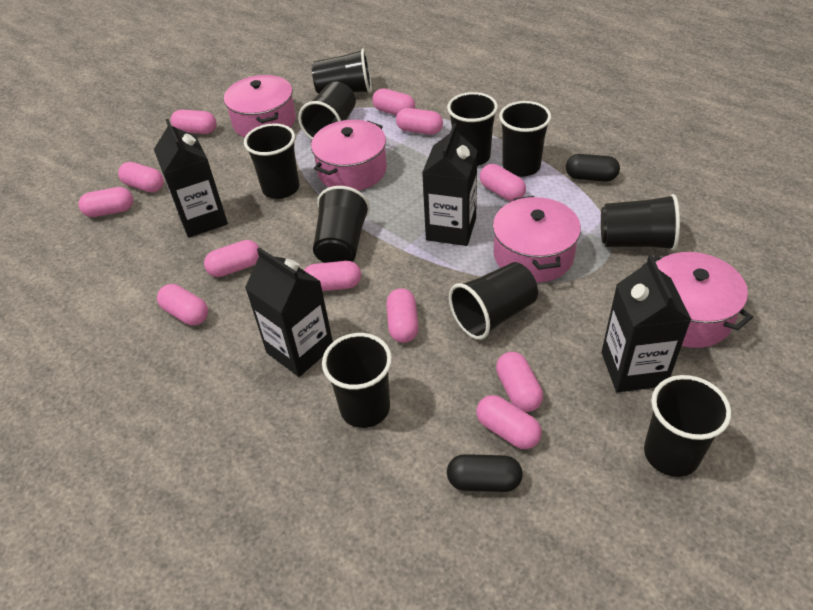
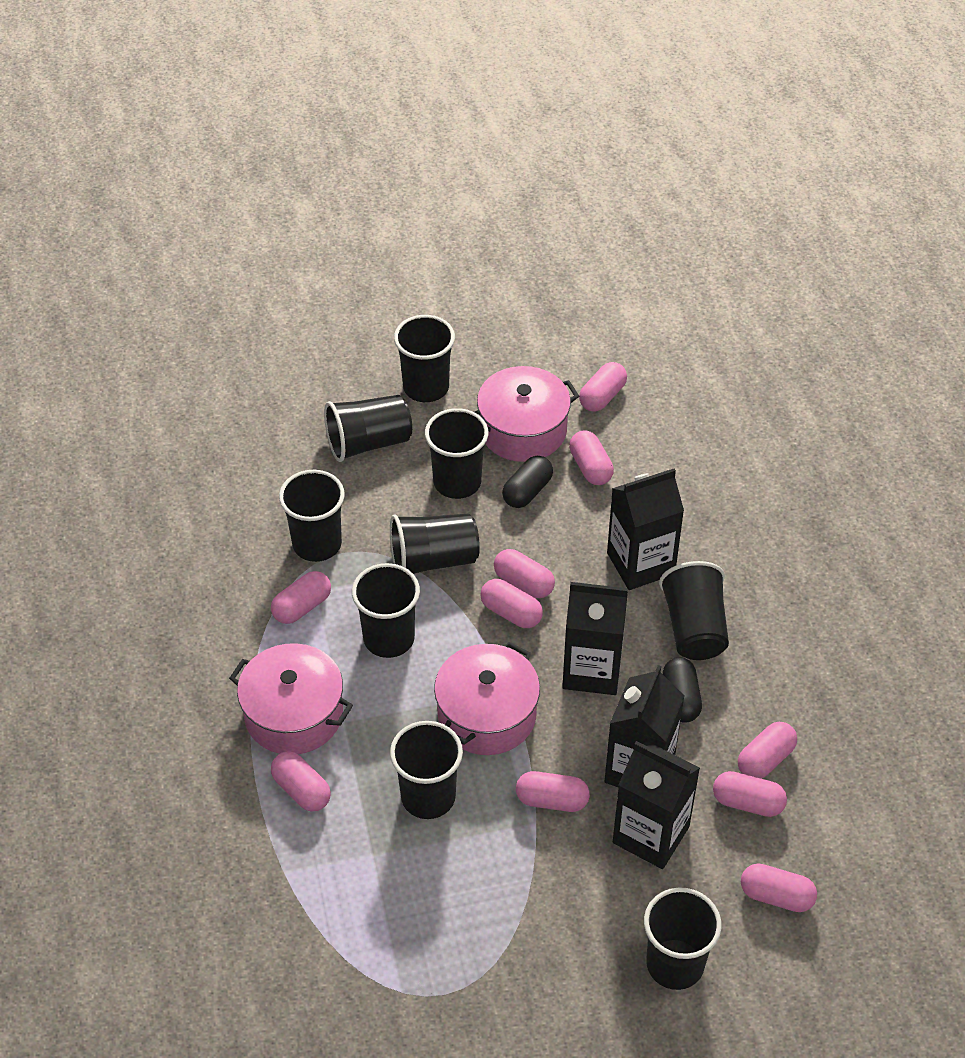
black cup: 10 -> 9
pink capsule: 12 -> 10
pink pot: 4 -> 3

